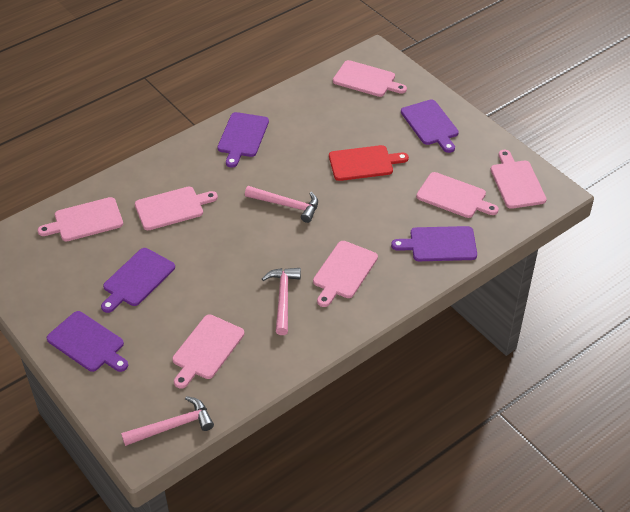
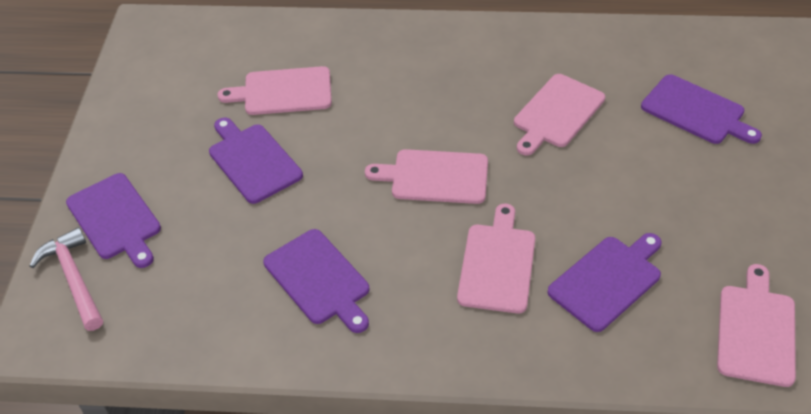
pink cutting board: 7 -> 5
pink hammer: 3 -> 1
red cutting board: 1 -> 0

